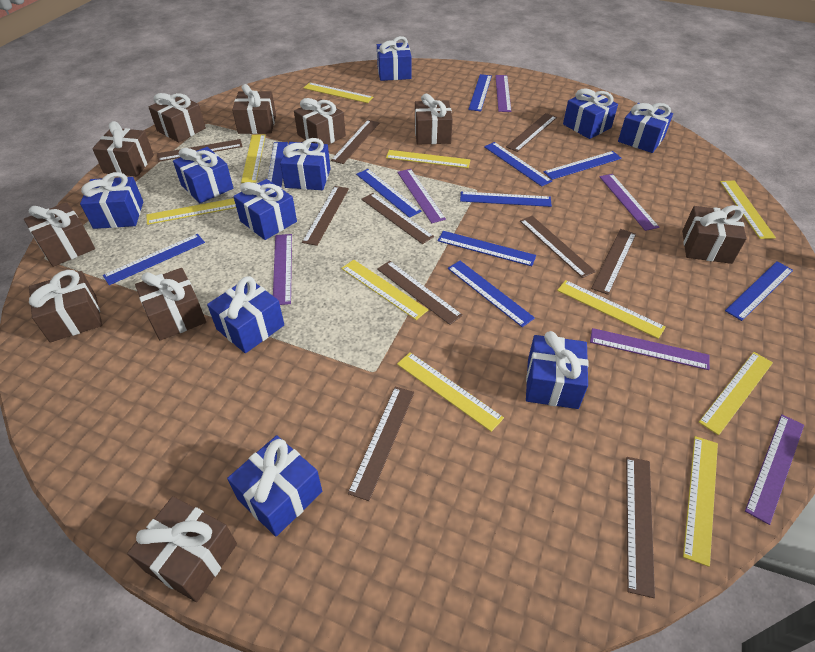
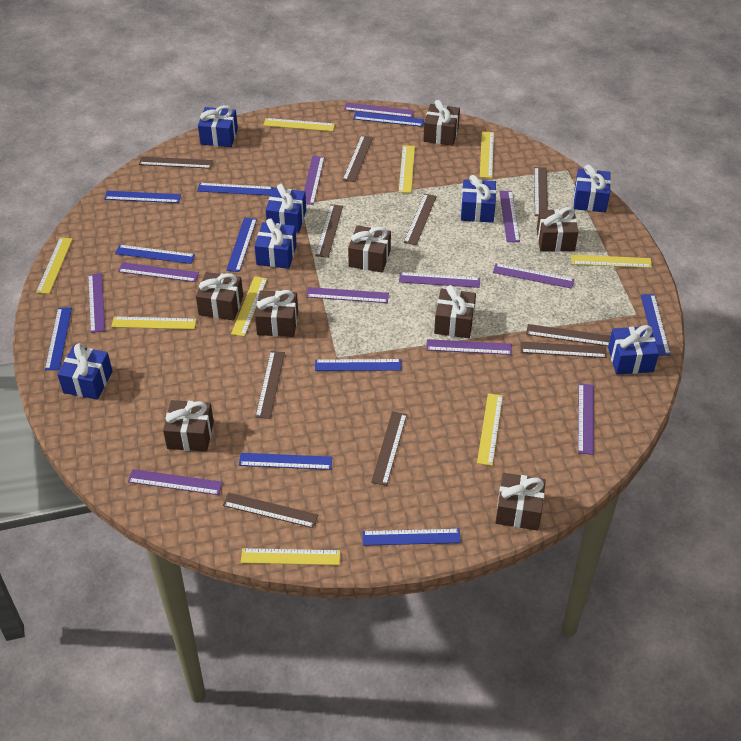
blue gift: 10 -> 7
brown gift: 10 -> 8
purple ruler: 6 -> 11
yellow ruler: 10 -> 9

